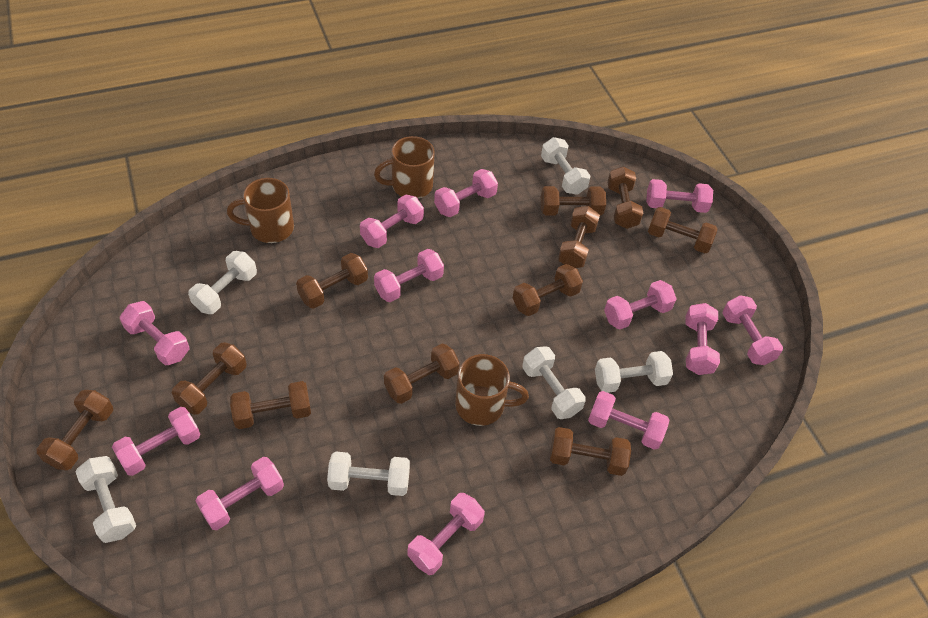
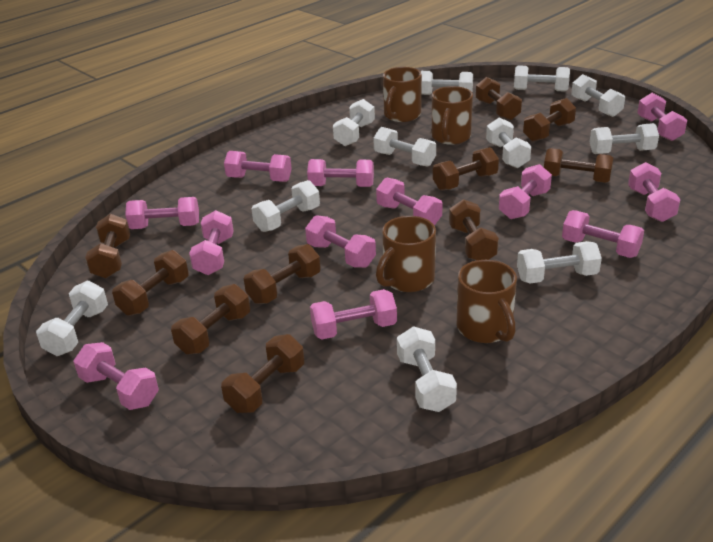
brown dumbbell: 11 -> 10
brown mug: 3 -> 4
white dumbbell: 6 -> 11

